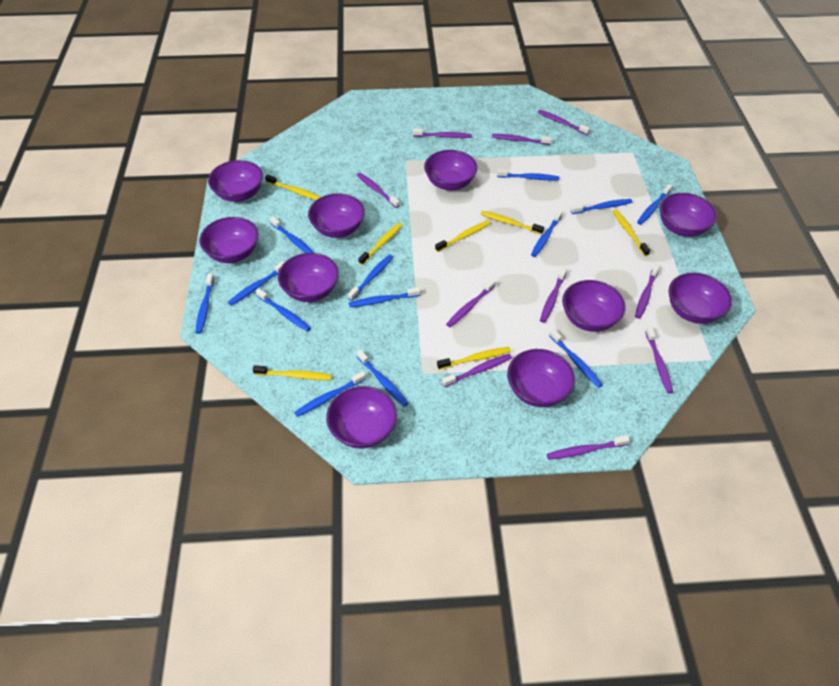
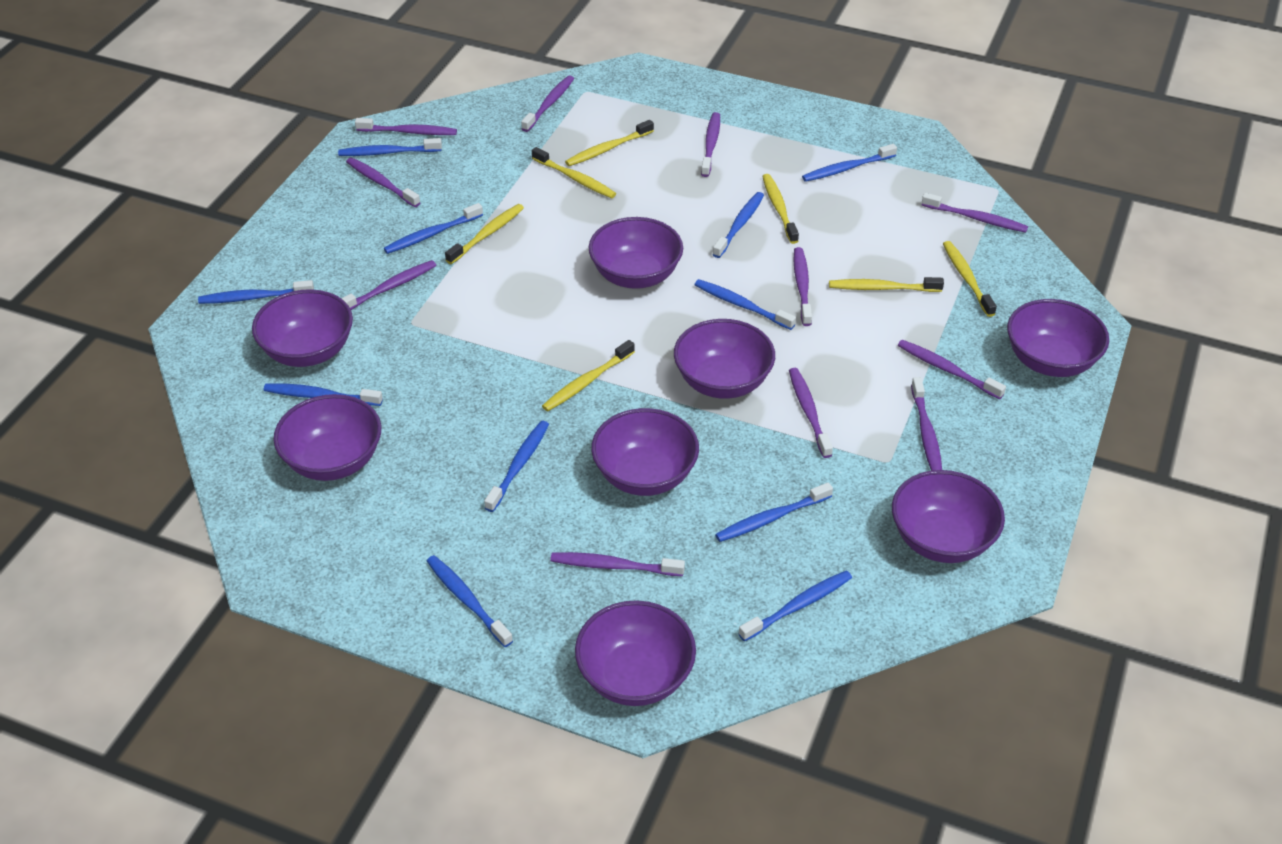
blue toothbrush: 13 -> 11
purple bowl: 10 -> 8
purple toothbrush: 10 -> 11

